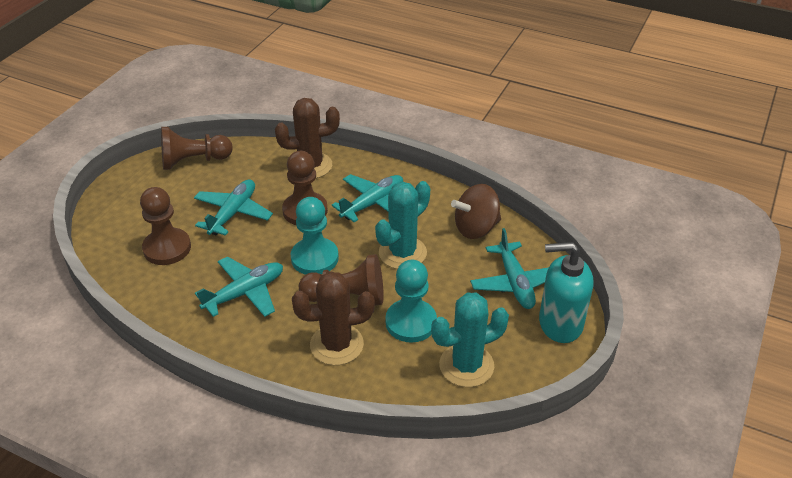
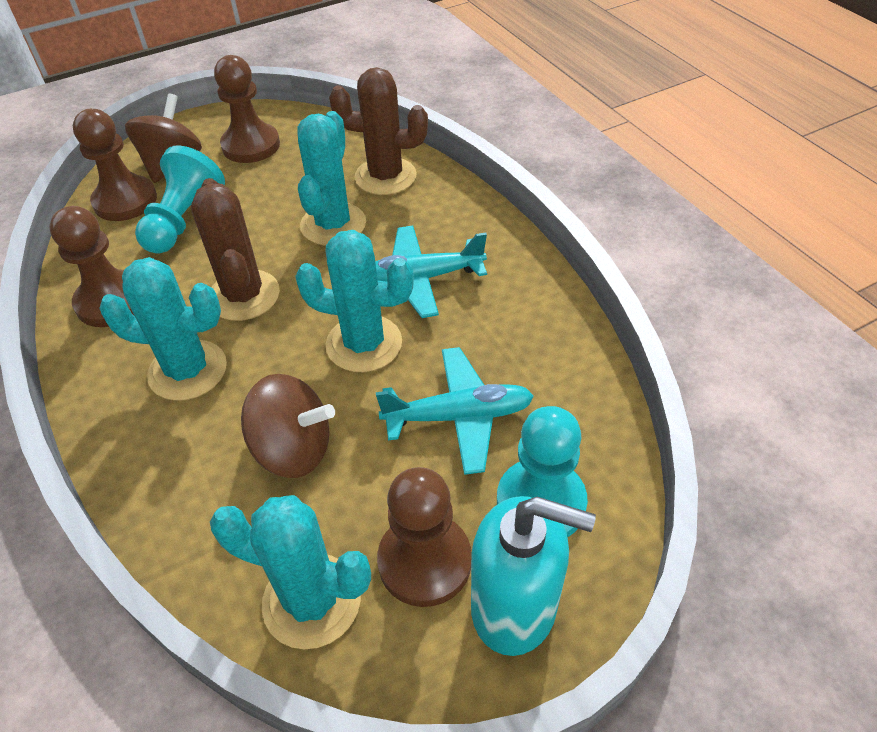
brown spinning top: 1 -> 2
turquoise cactus: 2 -> 4
turquoise plane: 4 -> 2

